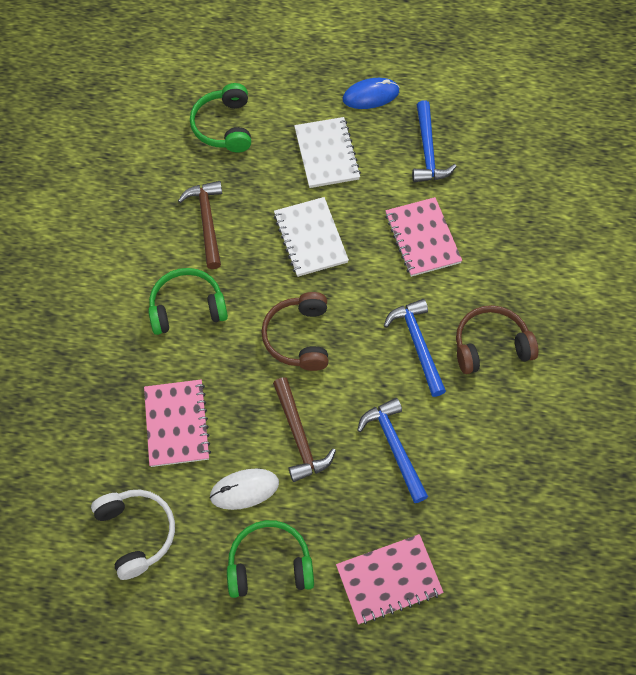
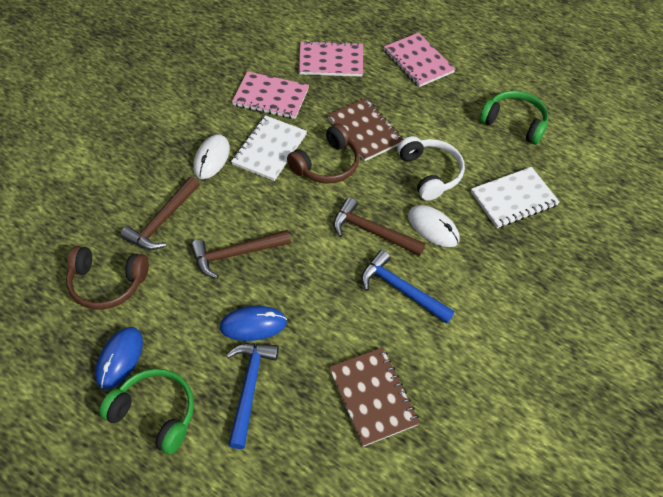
blue hammer: 3 -> 2
blue mouse: 1 -> 2
brown hammer: 2 -> 3
brown notebook: 0 -> 2
green headphones: 3 -> 2
white mouse: 1 -> 2

